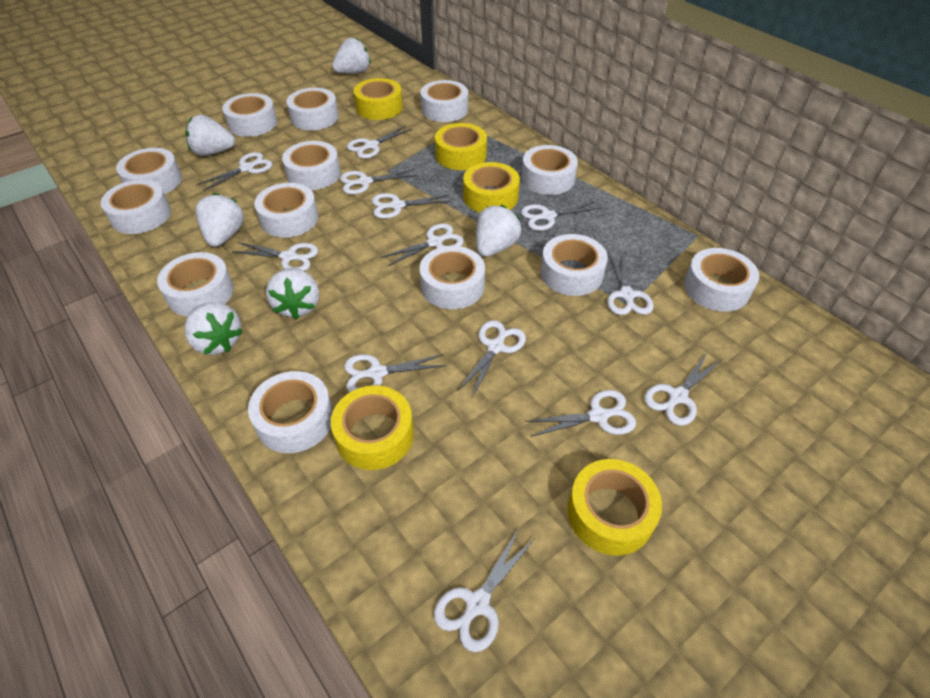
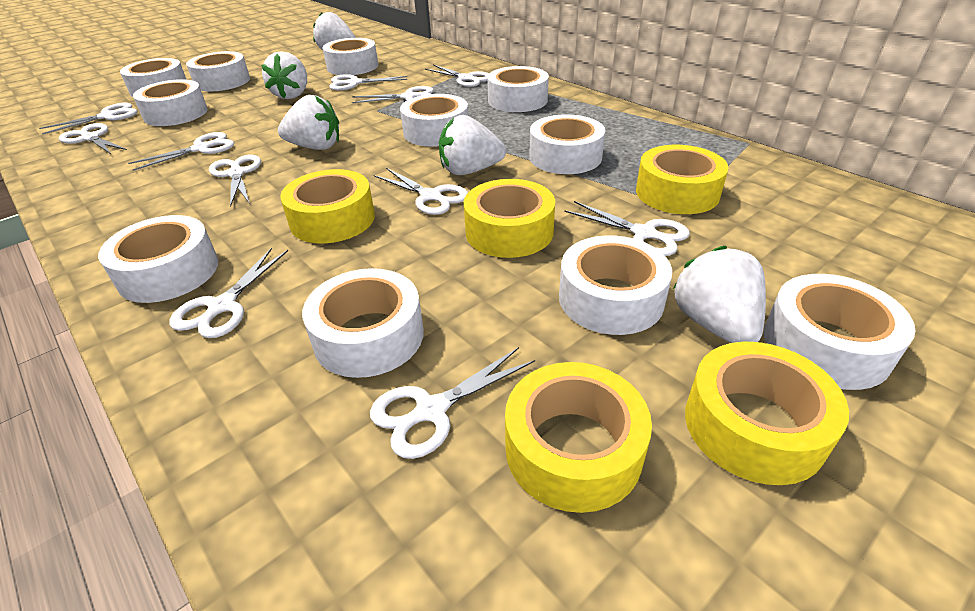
white scissors: 13 -> 11
white strawberry: 6 -> 5
white tape: 13 -> 11

